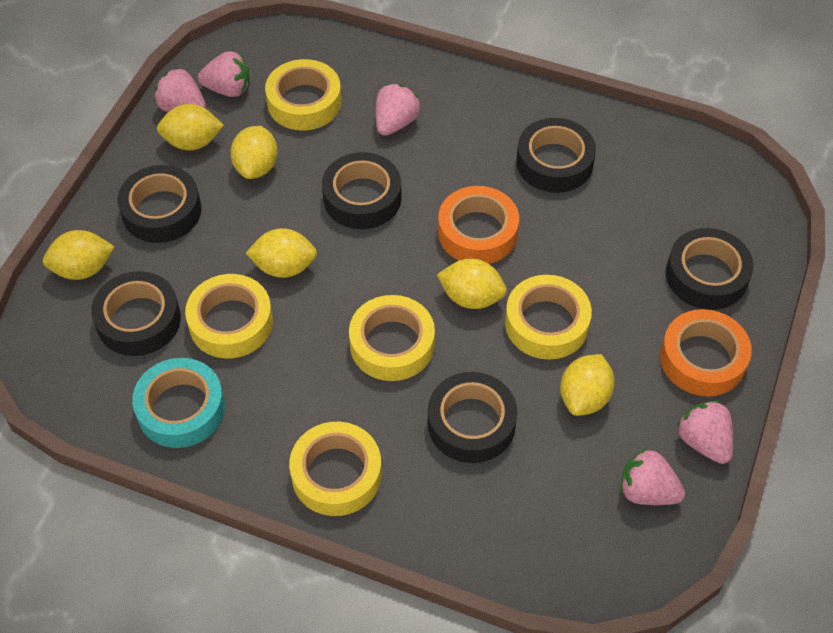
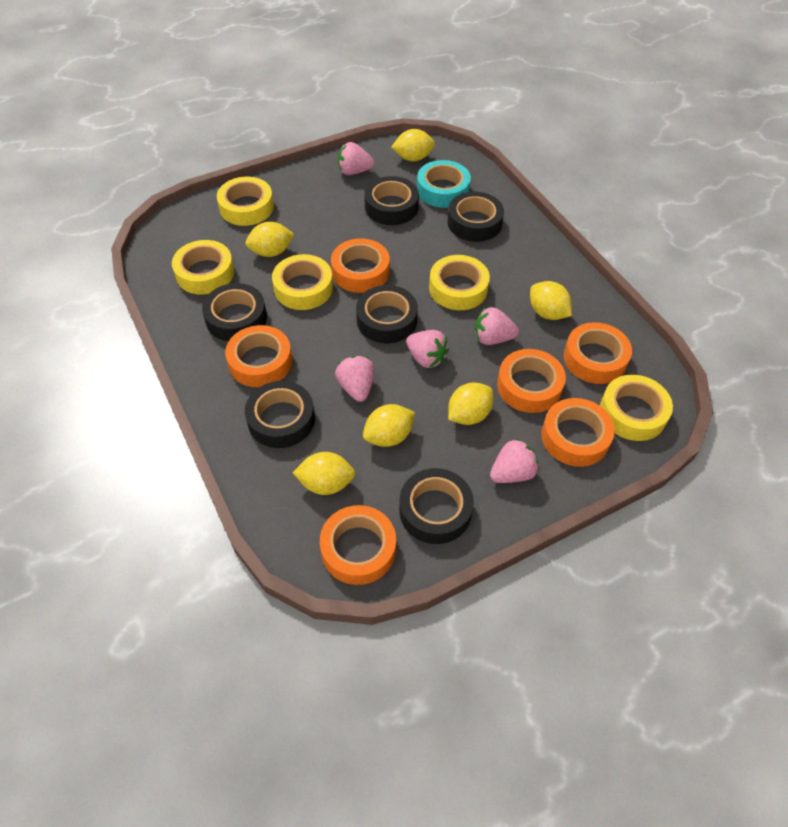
orange tape: 2 -> 6

